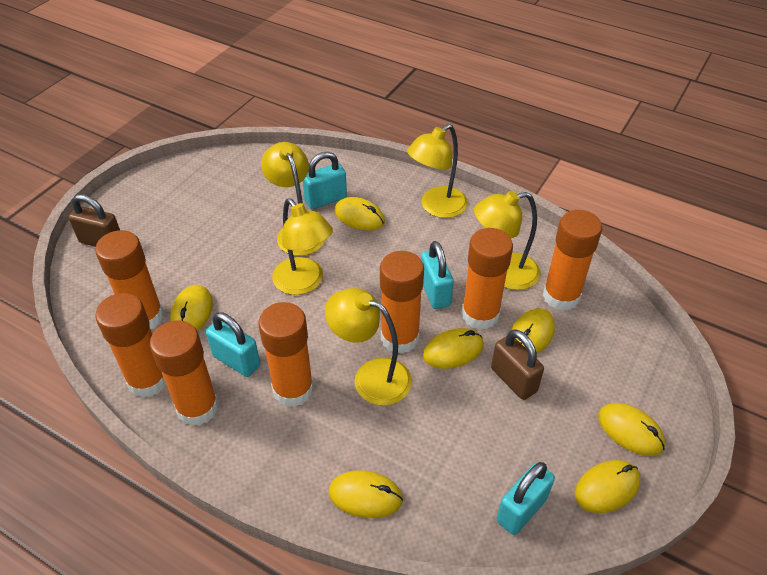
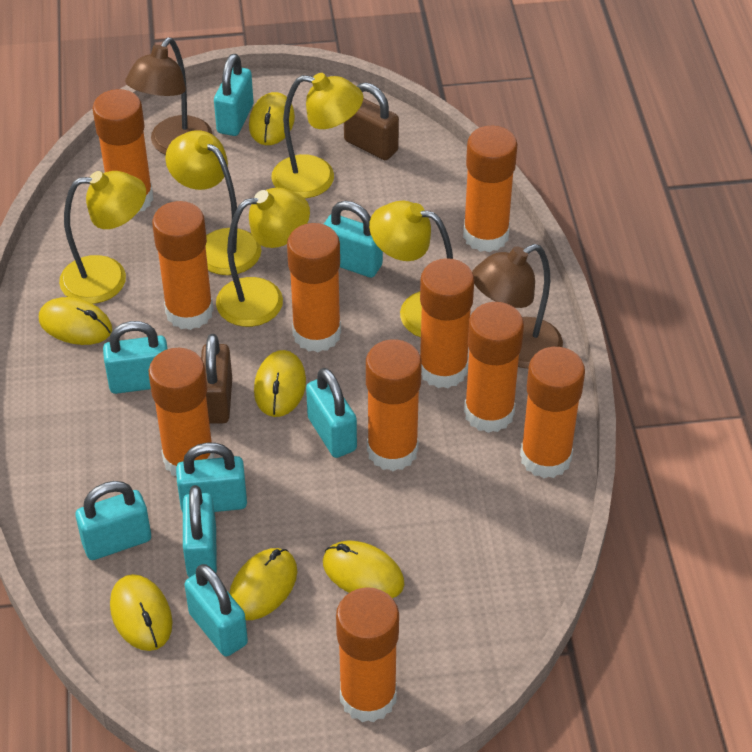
brown lamp: 0 -> 2
orange glue stick: 7 -> 10
turquoise padlock: 4 -> 8
yellow mouse: 7 -> 6

